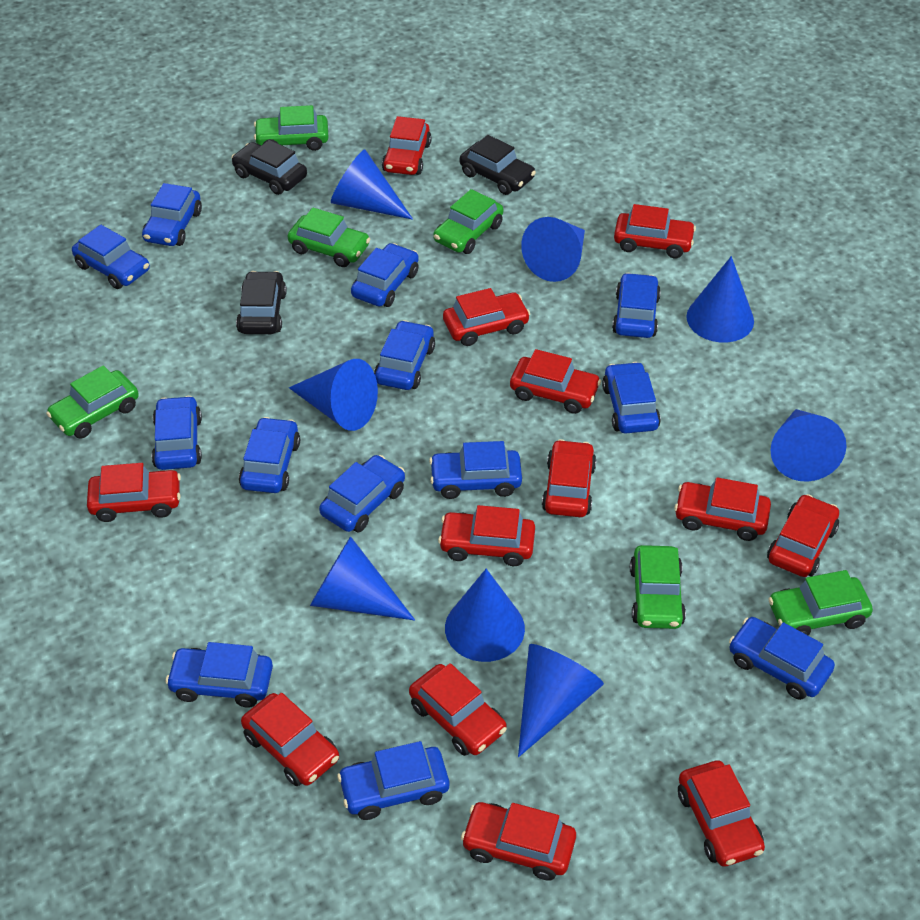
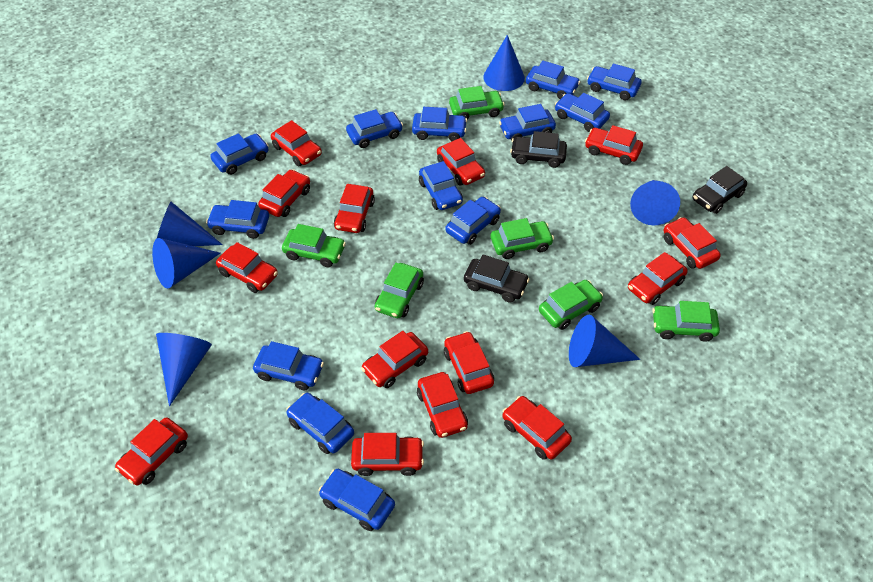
blue cone: 8 -> 6
red car: 13 -> 14

